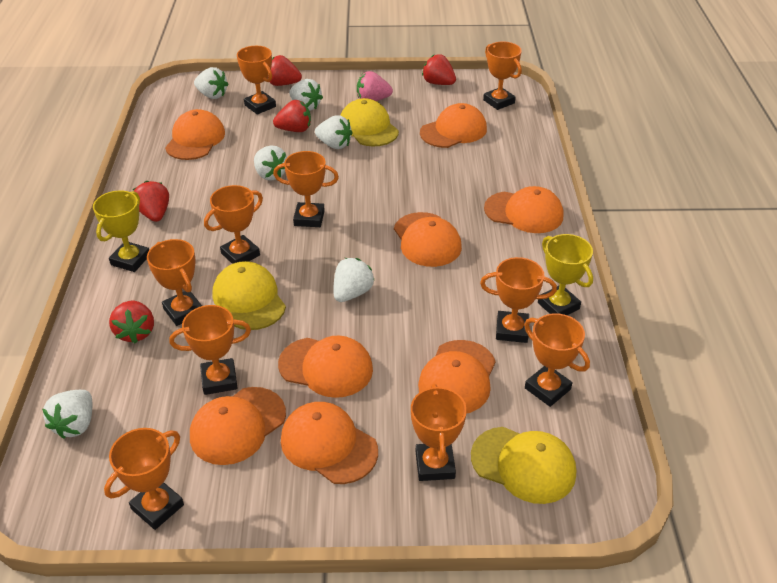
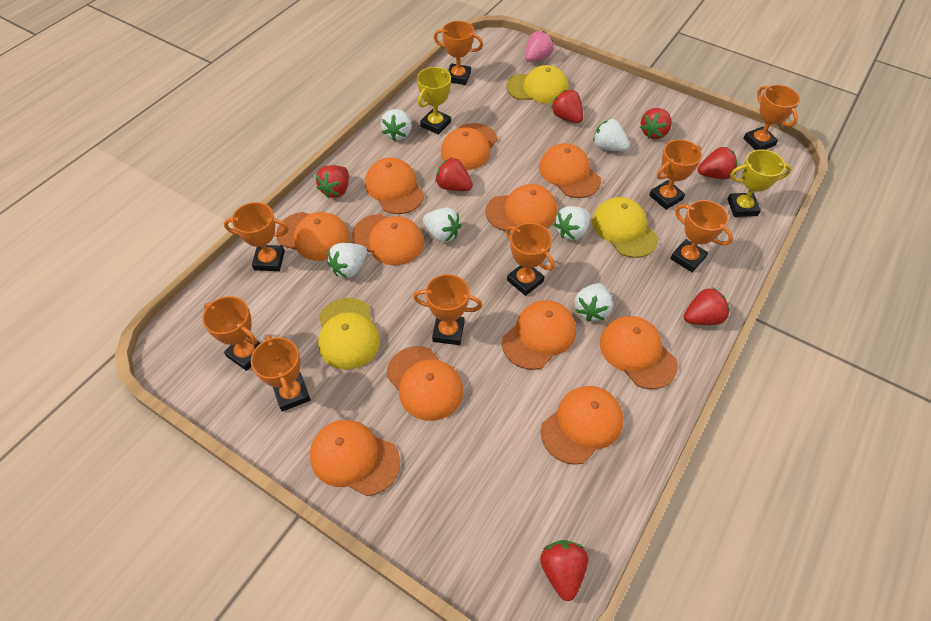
orange cap: 8 -> 11
orange trophy: 10 -> 9
red strawberry: 5 -> 7

